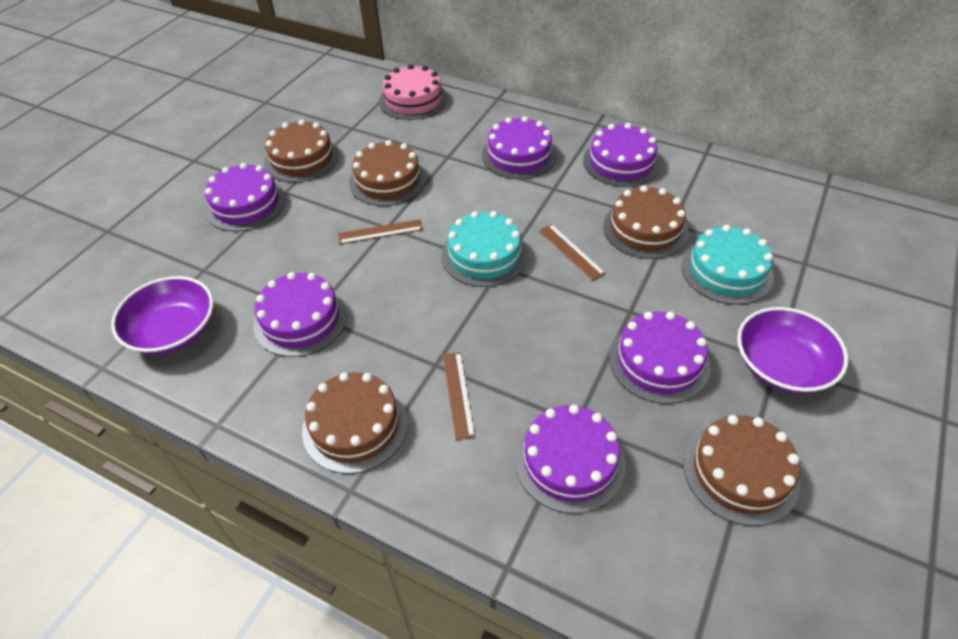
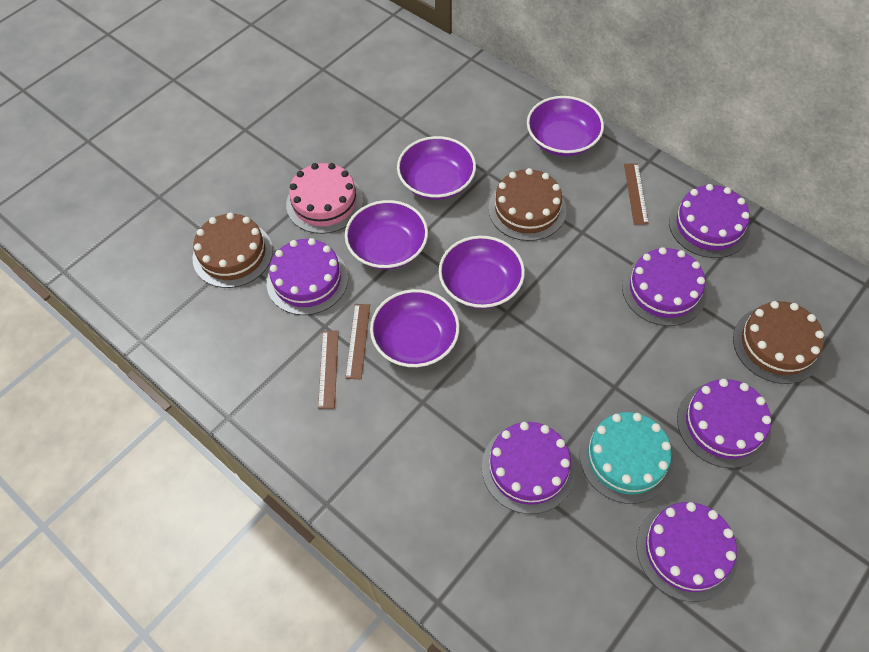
brown cake: 5 -> 3
purple bowl: 2 -> 5
turquoise cake: 2 -> 1

